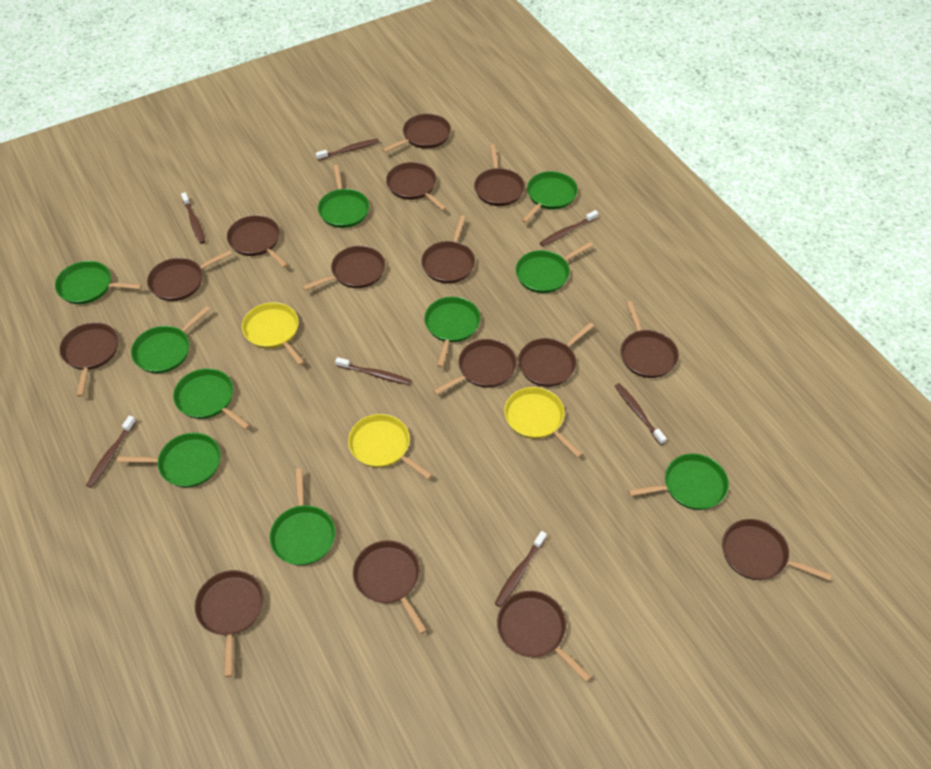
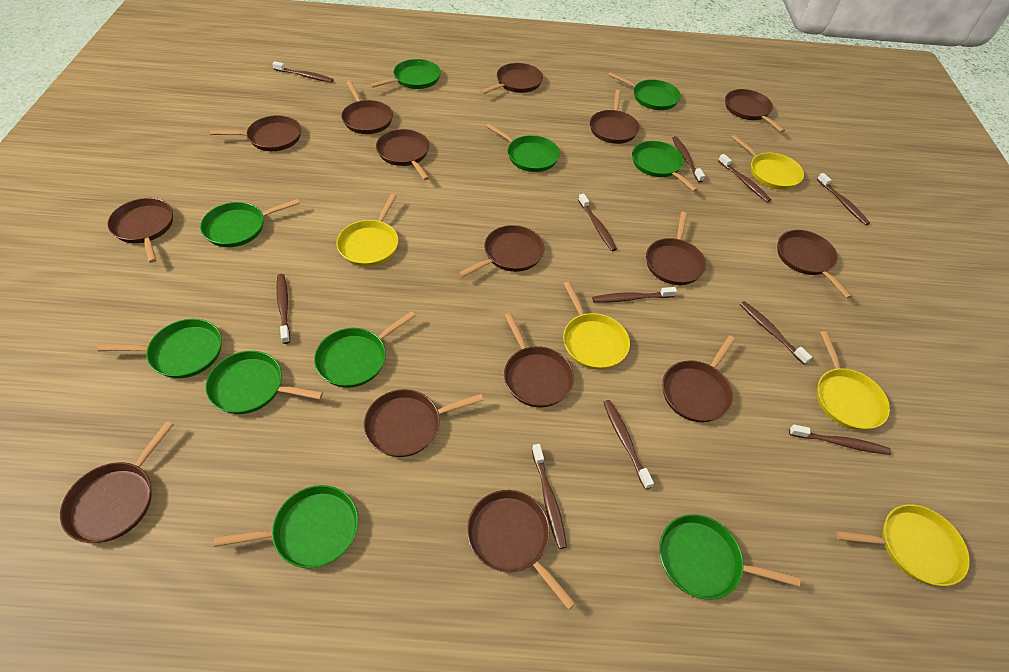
brown toothbrush: 7 -> 11
yellow pan: 3 -> 5

